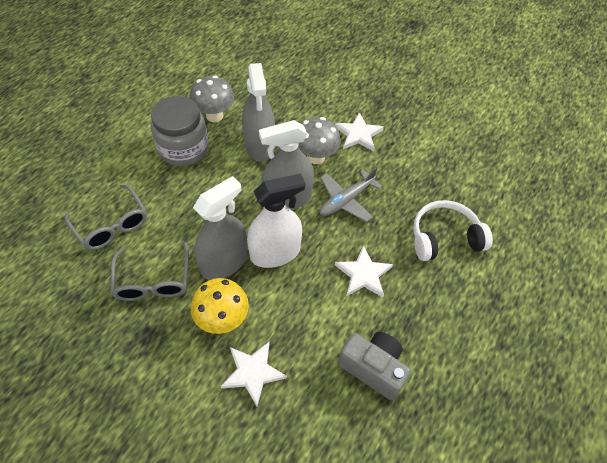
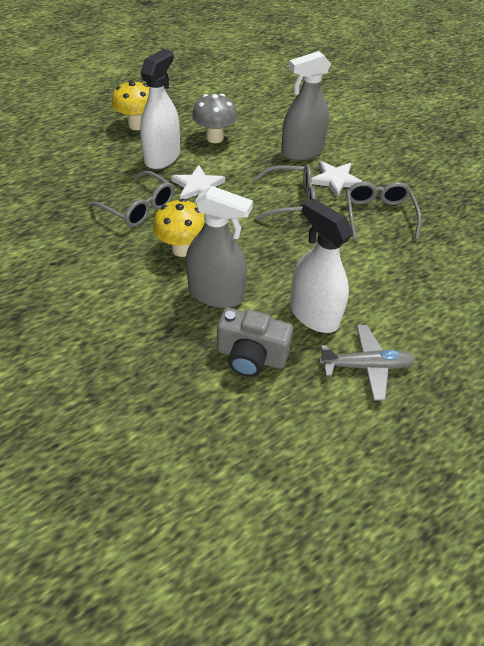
grey glasses: 2 -> 3
grey jar: 1 -> 0
grey mushroom: 2 -> 1
grey spray bottle: 3 -> 2
white headphones: 1 -> 0
white spray bottle: 1 -> 2
white star: 3 -> 2
yellow mushroom: 1 -> 2

